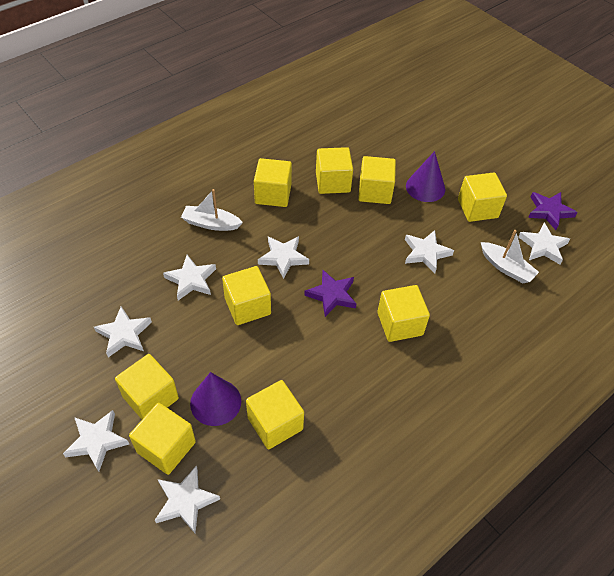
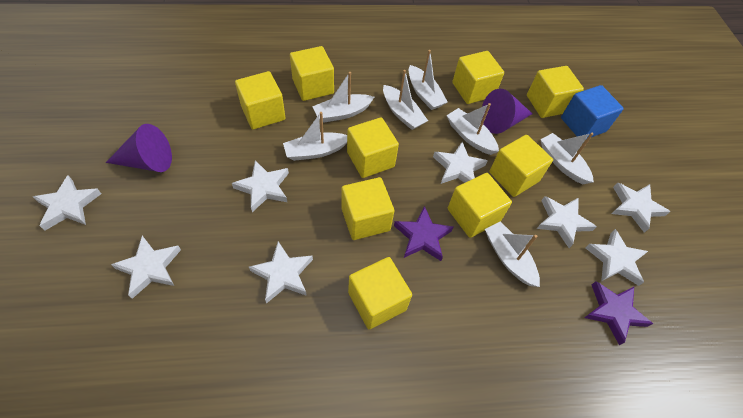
blue cube: 0 -> 1
white boat: 2 -> 7
white star: 7 -> 8

